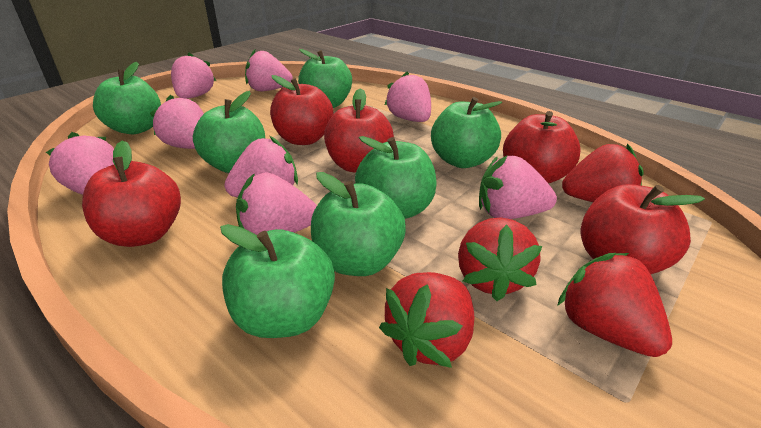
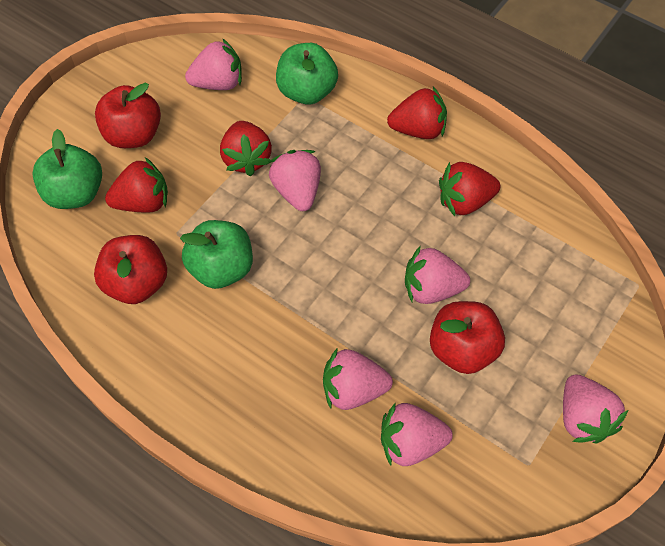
green apple: 7 -> 3
pink strawberry: 8 -> 6
red apple: 5 -> 3

